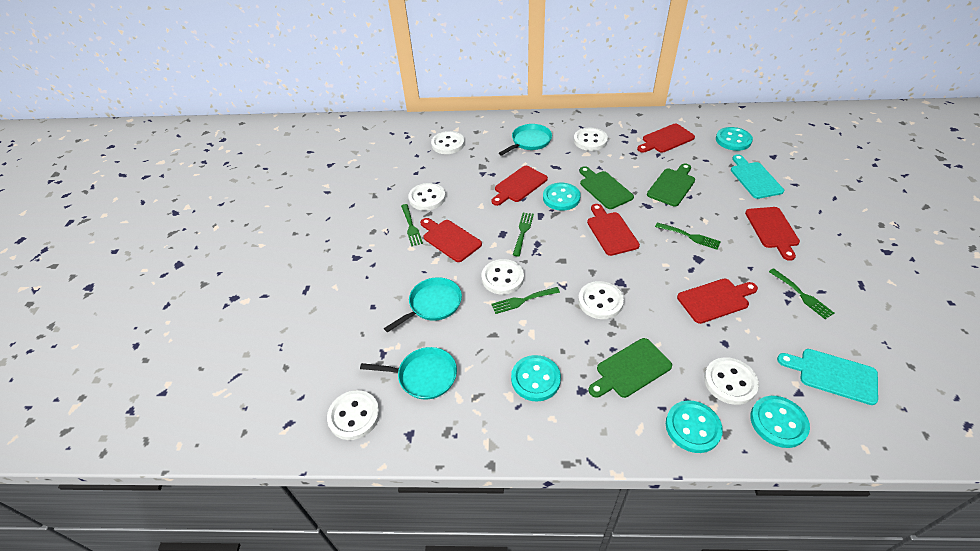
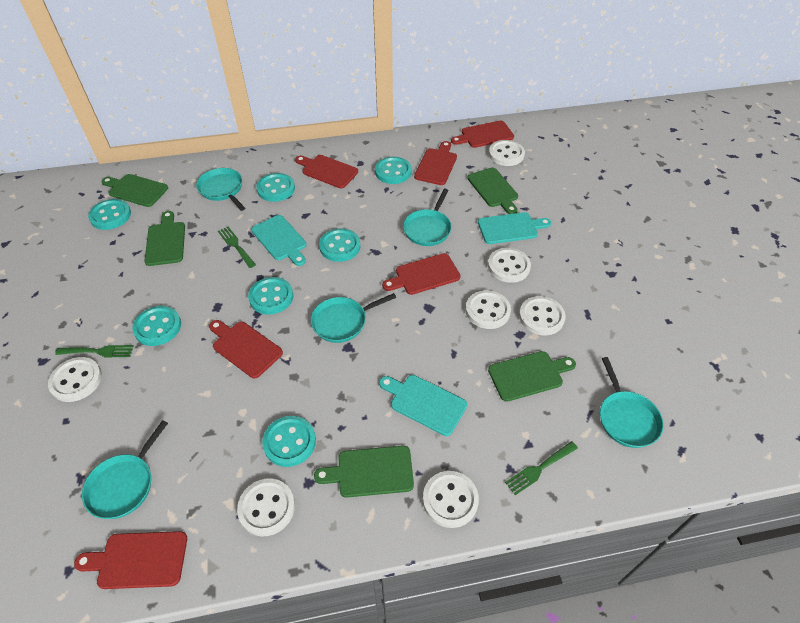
green cutting board: 3 -> 5
green fork: 5 -> 3
turquoise button: 5 -> 7
turquoise cutting board: 2 -> 3
turquoise pan: 3 -> 5

